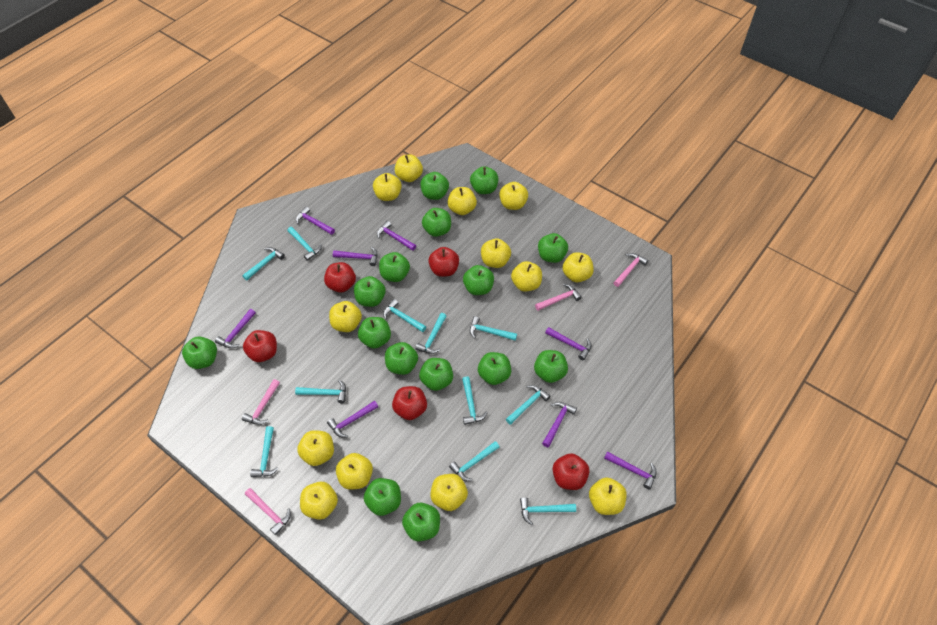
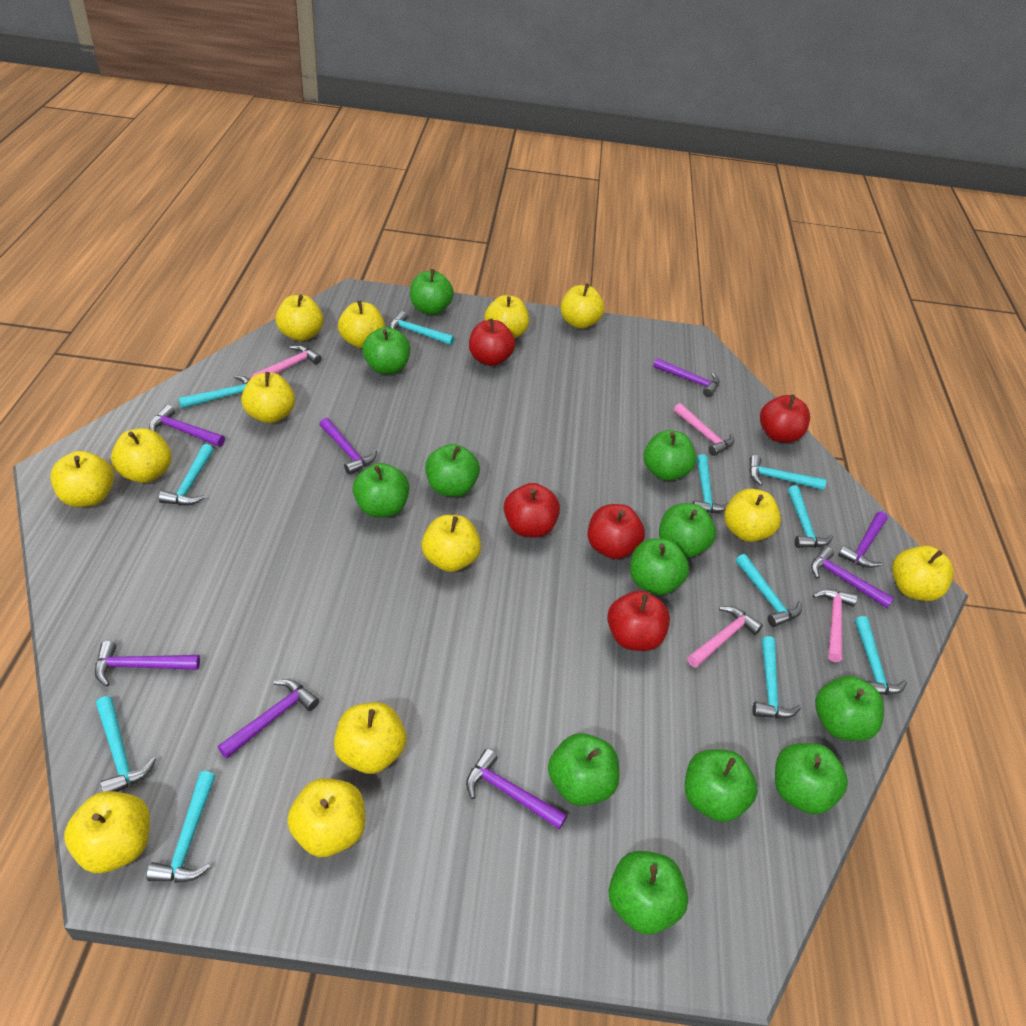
green apple: 15 -> 12

